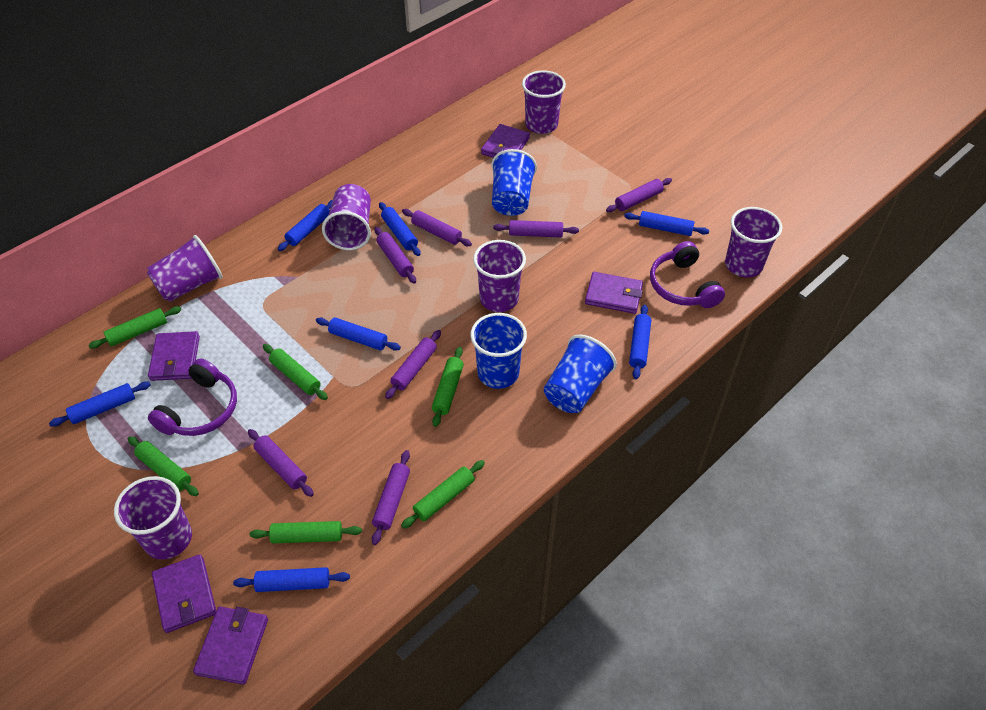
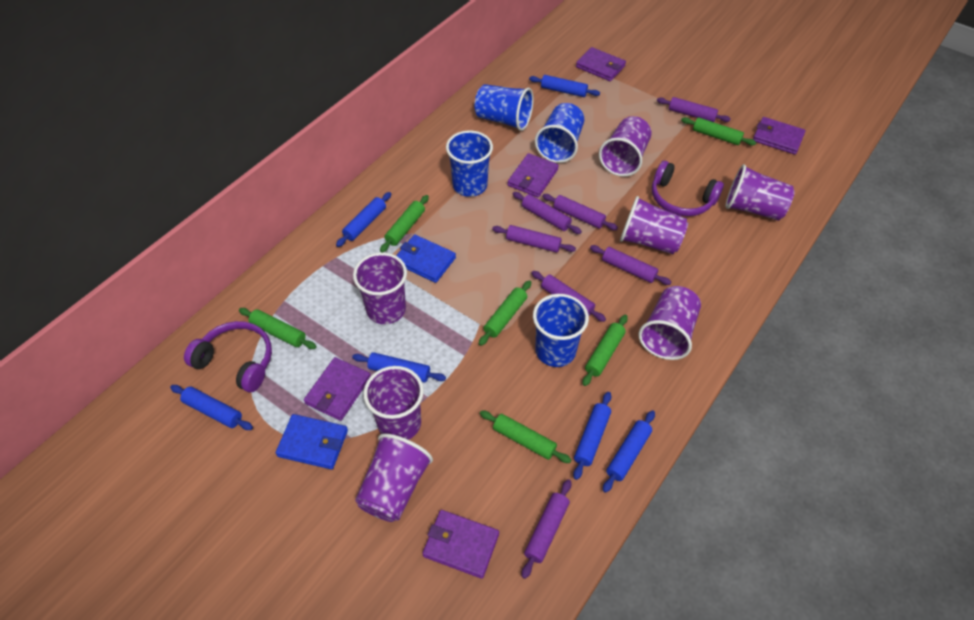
blue cup: 3 -> 4
blue rolling pin: 7 -> 6
blue wallet: 0 -> 2
purple cup: 6 -> 7

